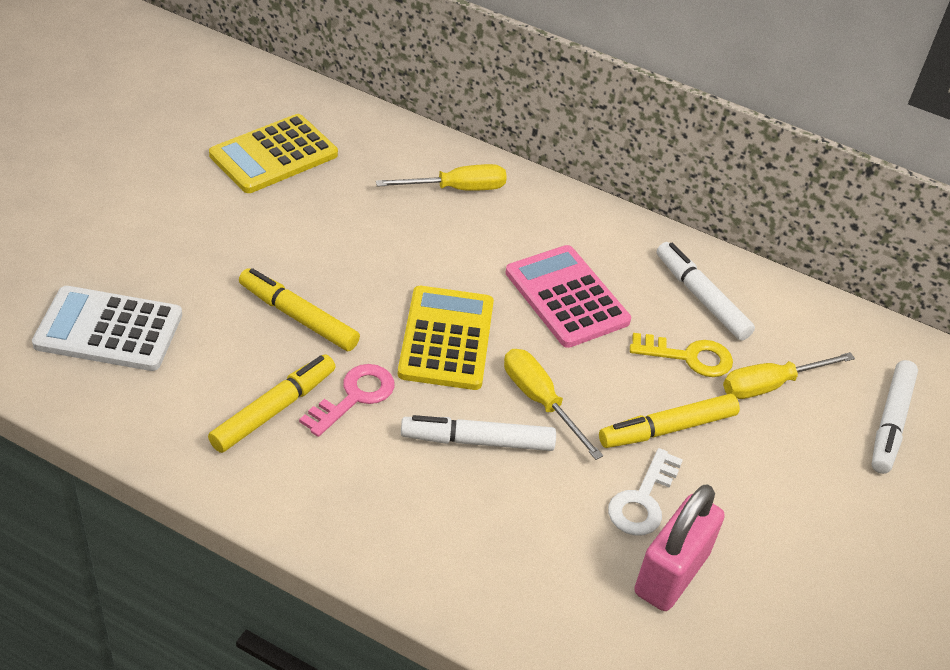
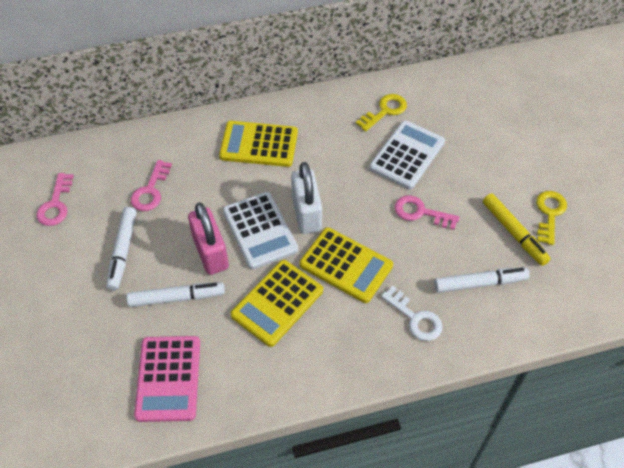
pink key: 1 -> 3
white calculator: 1 -> 2
white padlock: 0 -> 1
yellow calculator: 2 -> 3
yellow key: 1 -> 2
yellow marker: 3 -> 1
yellow screwdriver: 3 -> 0

